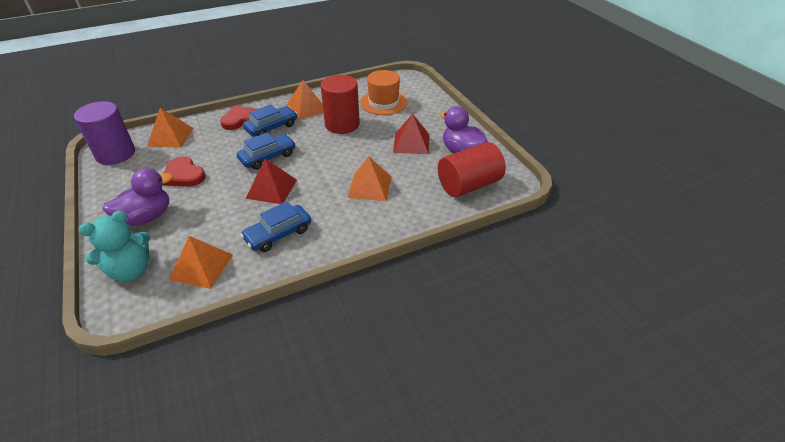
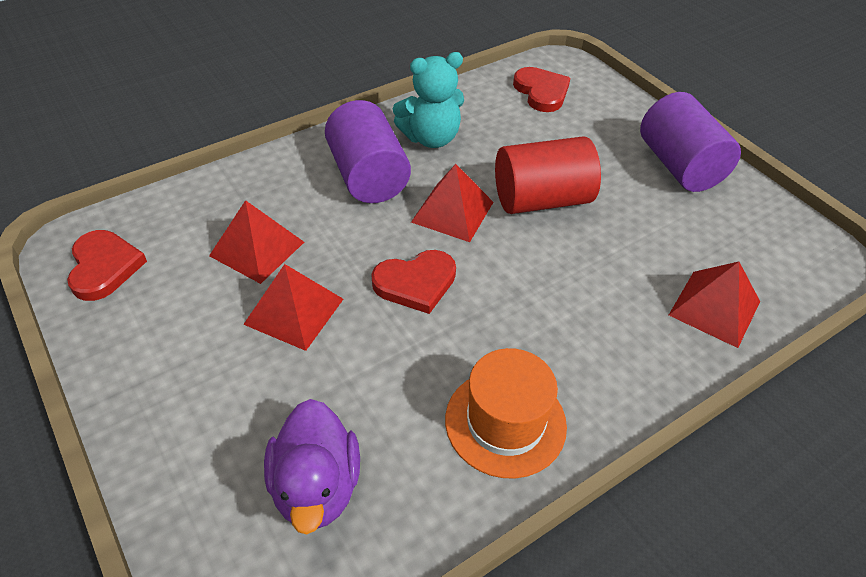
blue car: 3 -> 0
orange pyramid: 4 -> 0
purple cylinder: 1 -> 2
purple duck: 2 -> 1
red cylinder: 2 -> 1
red heart: 2 -> 3
red pyramid: 2 -> 4

